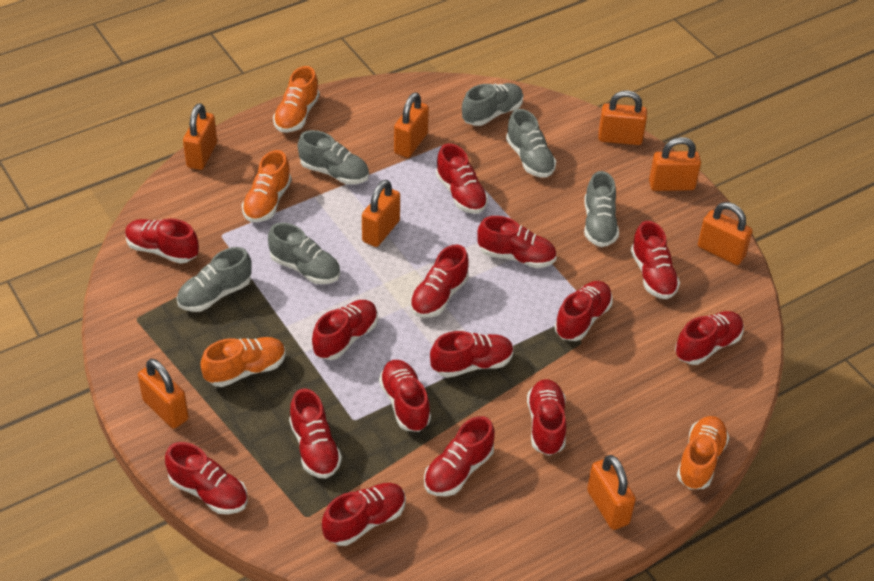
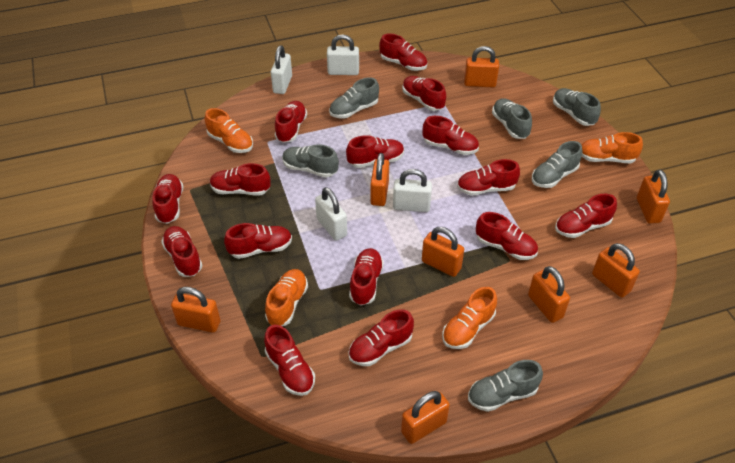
white padlock: 0 -> 4

